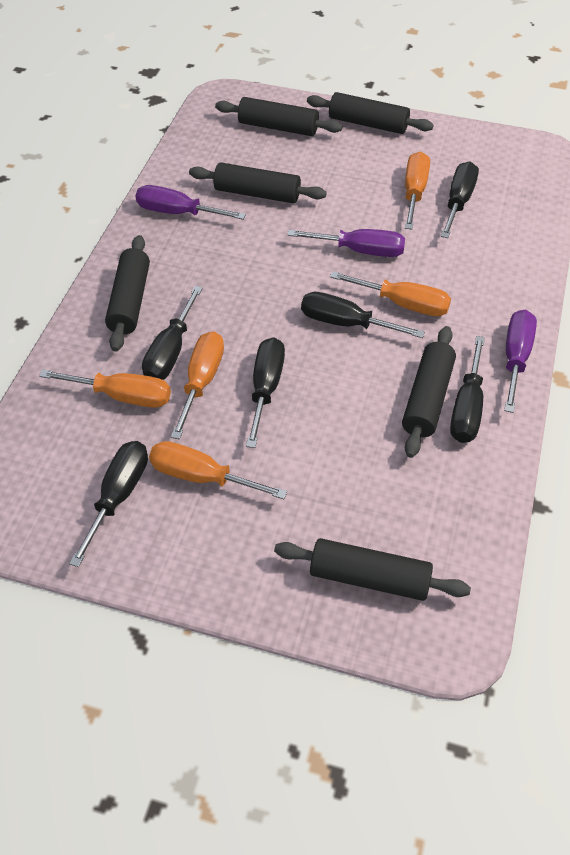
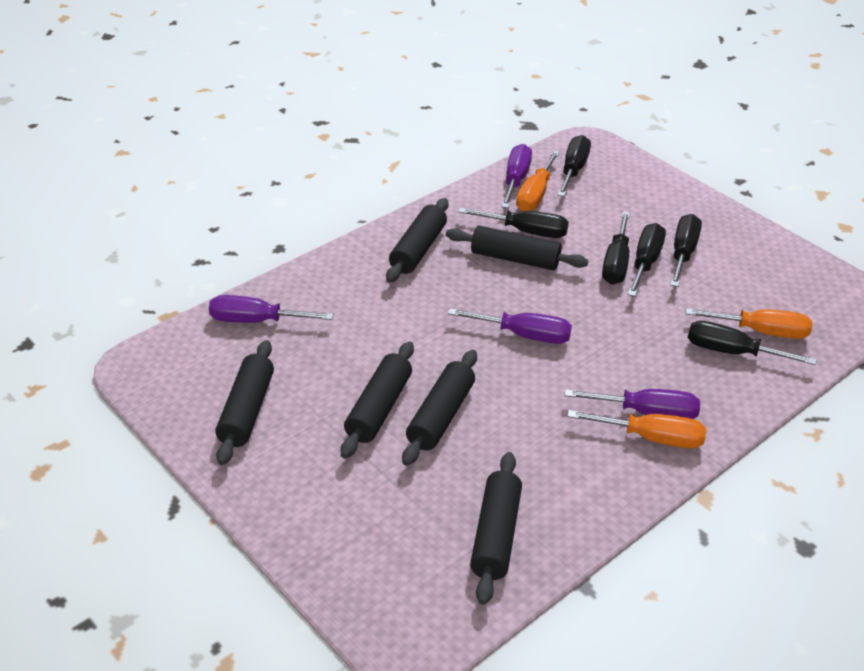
orange screwdriver: 5 -> 3
purple screwdriver: 3 -> 4

